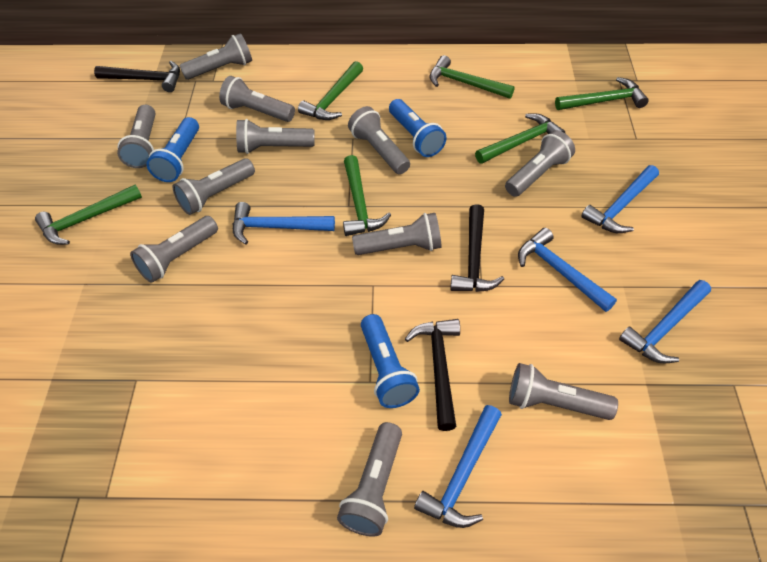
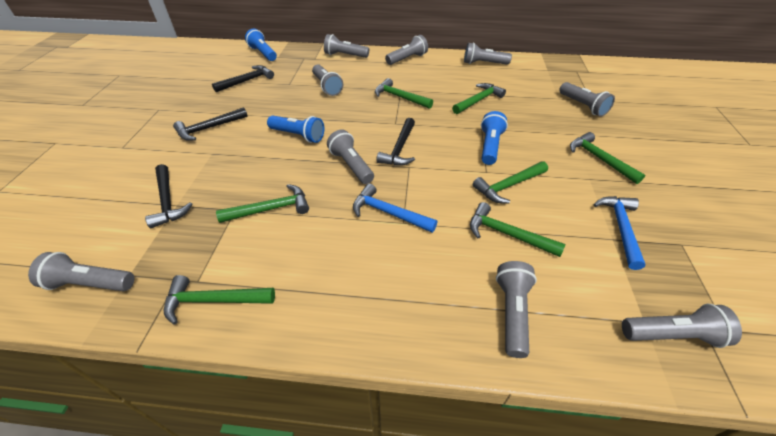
black hammer: 3 -> 4
blue hammer: 5 -> 2
green hammer: 6 -> 7
grey flashlight: 11 -> 9

